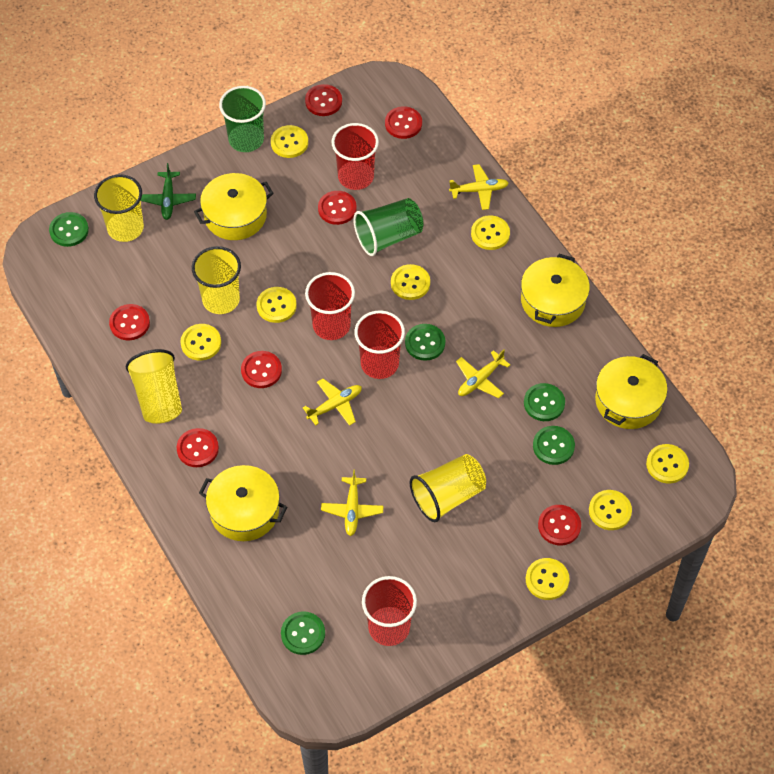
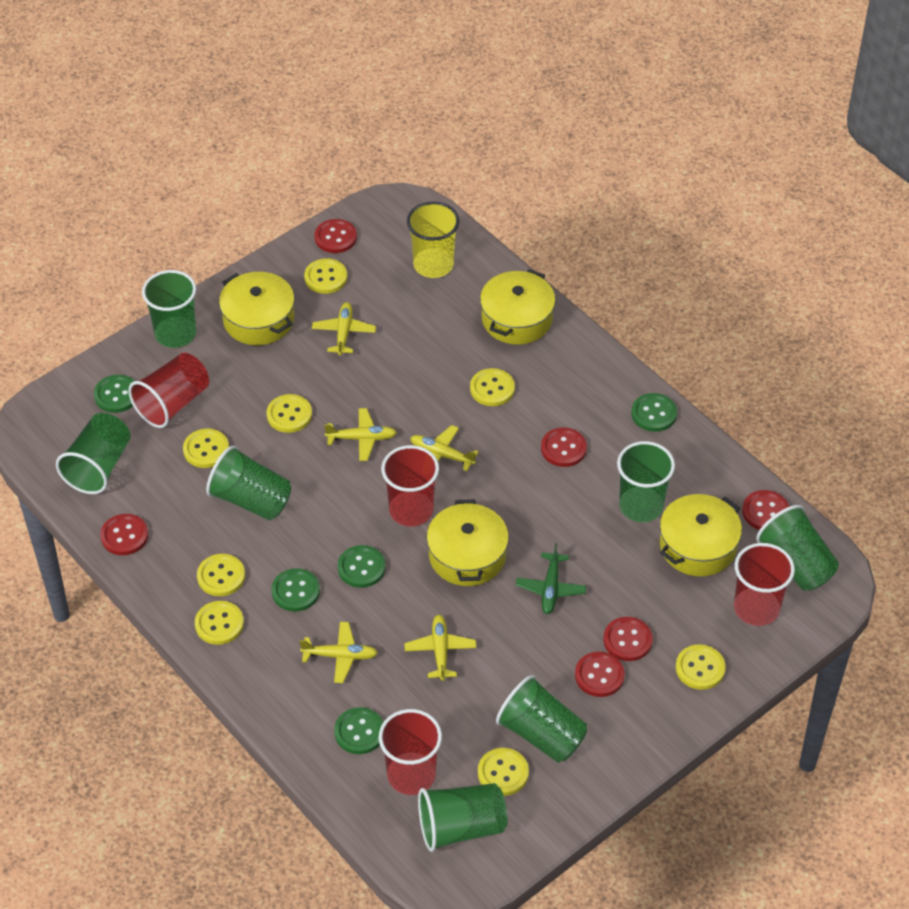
green cup: 2 -> 7
red button: 7 -> 6
yellow cup: 4 -> 1
yellow plane: 4 -> 5

